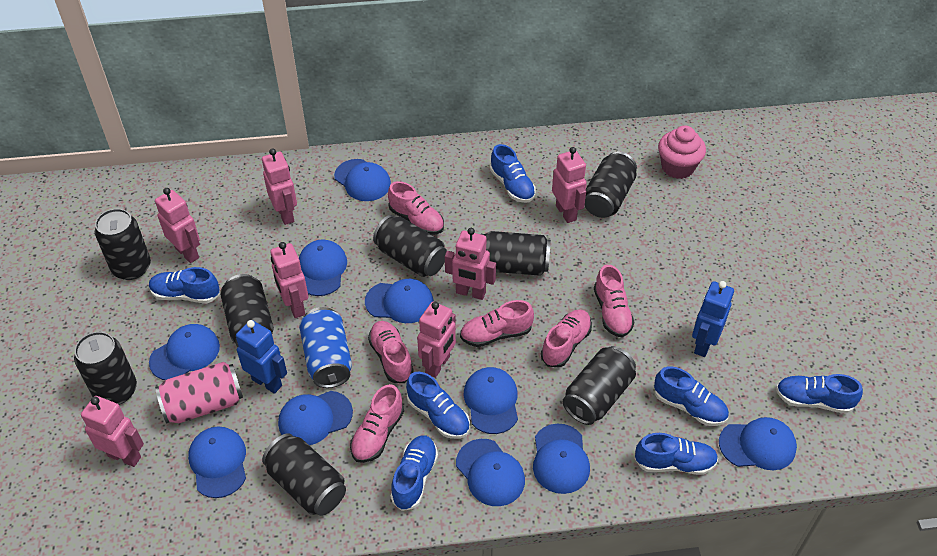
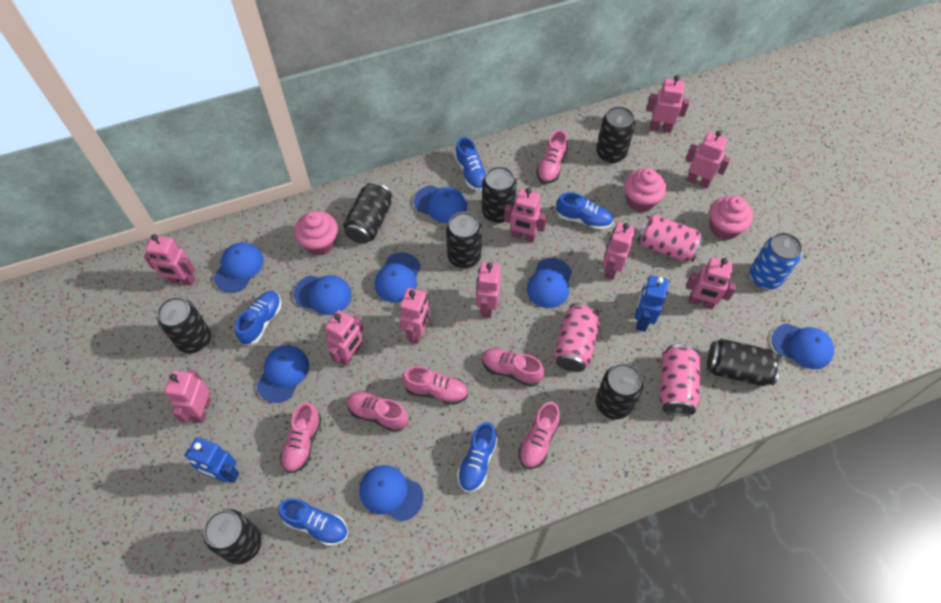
blue cap: 10 -> 8
blue shoe: 7 -> 5
pink can: 1 -> 3
pink cupcake: 1 -> 3
pink robot: 7 -> 10

